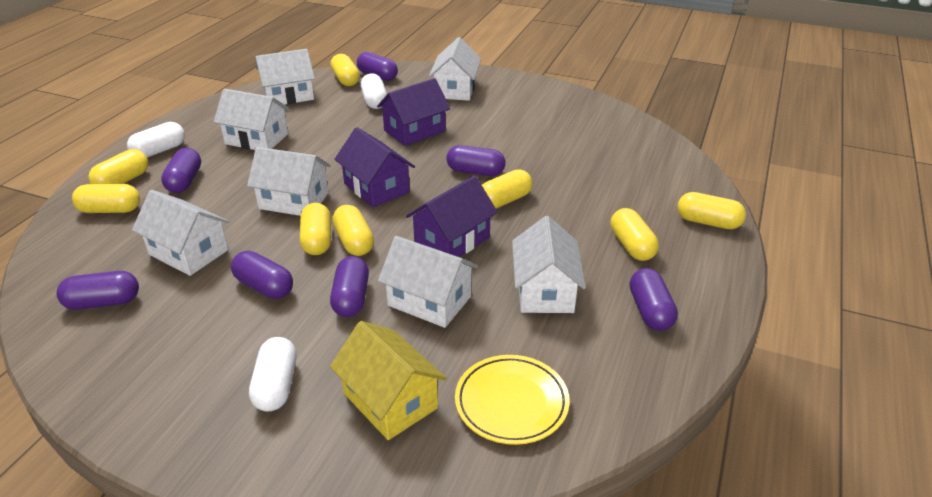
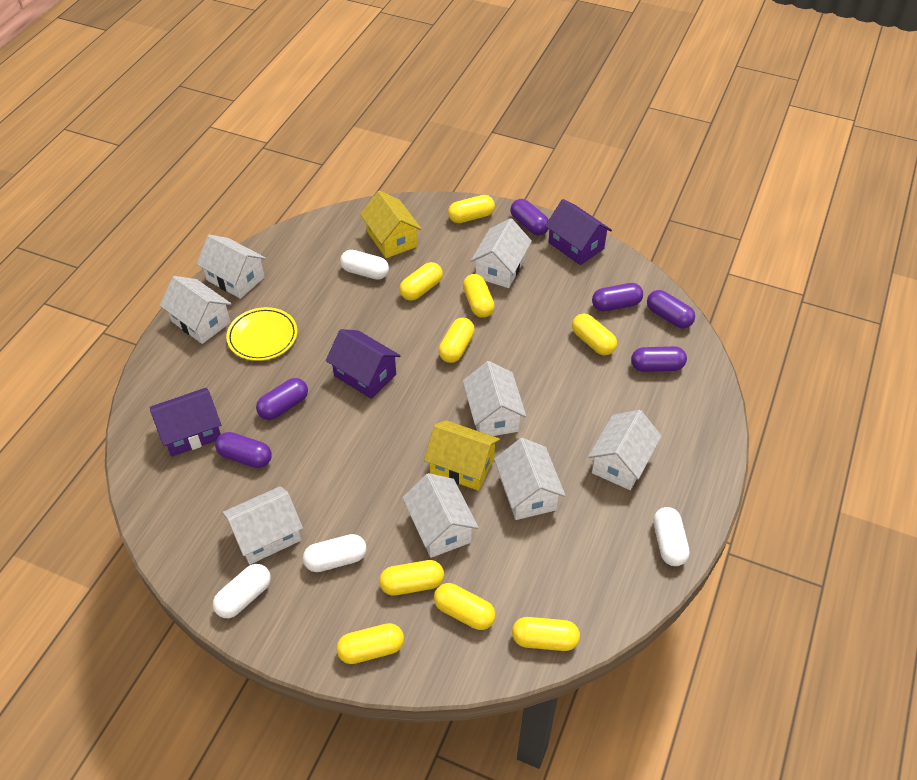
purple capsule: 7 -> 6
white capsule: 3 -> 4
white house: 7 -> 8
yellow capsule: 8 -> 9
yellow house: 1 -> 2

